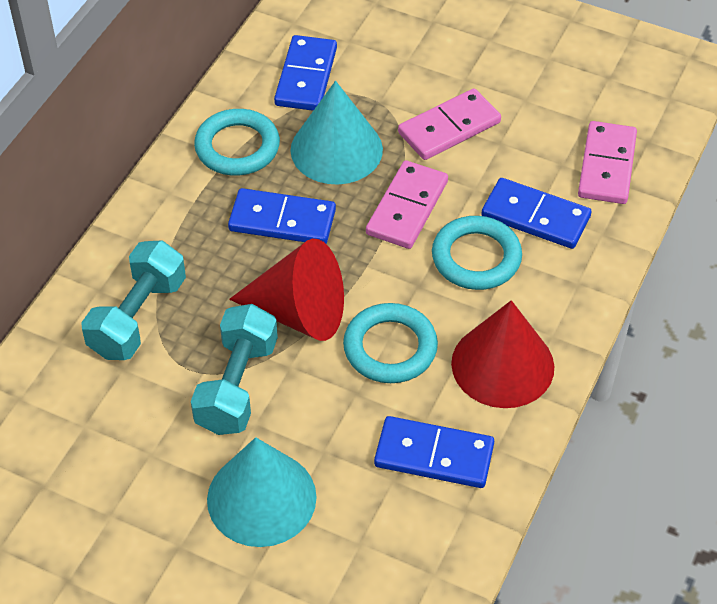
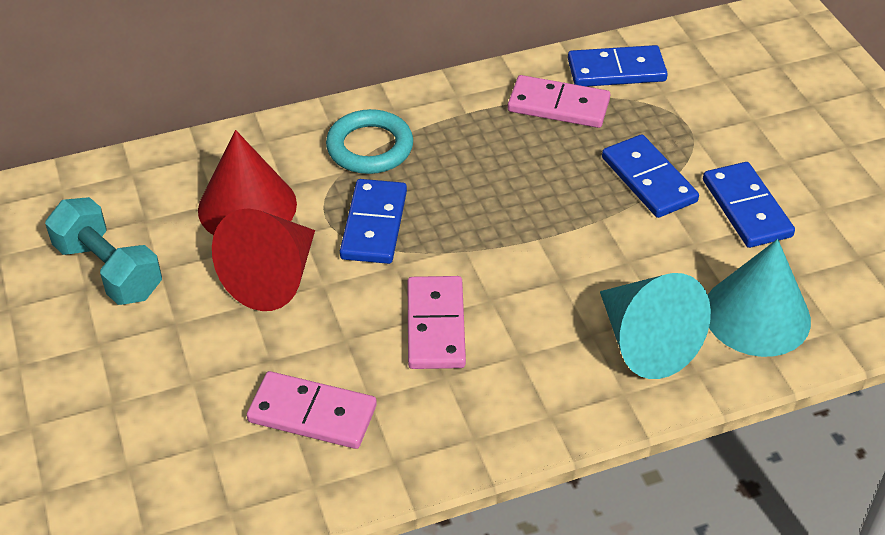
turquoise dumbbell: 2 -> 1
turquoise ring: 3 -> 1

